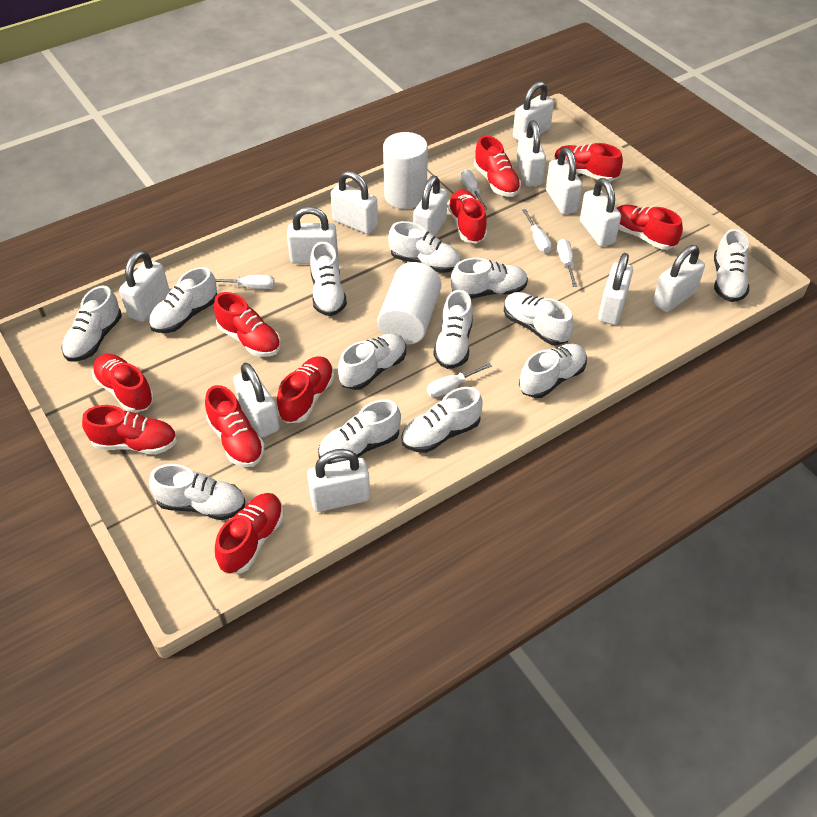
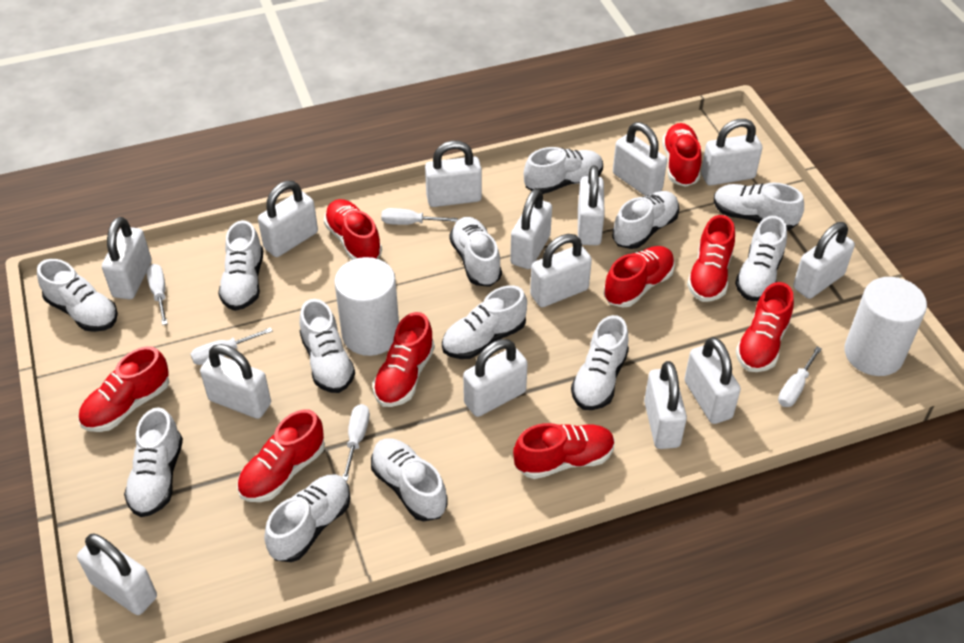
red shoe: 10 -> 9
white padlock: 12 -> 14

